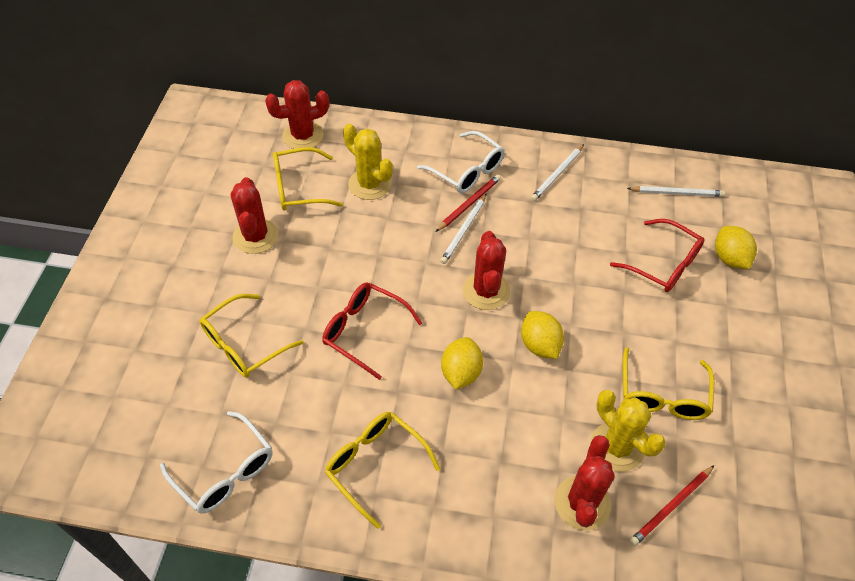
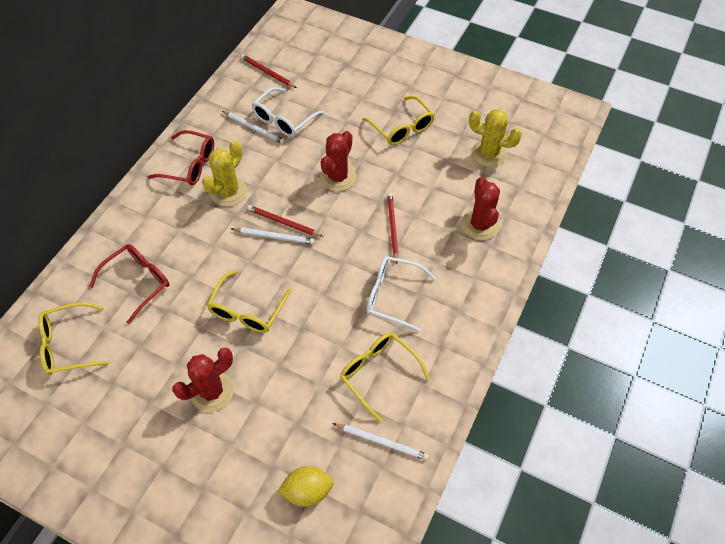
red cactus: 4 -> 3
red pencil: 2 -> 3
yellow lemon: 3 -> 1

